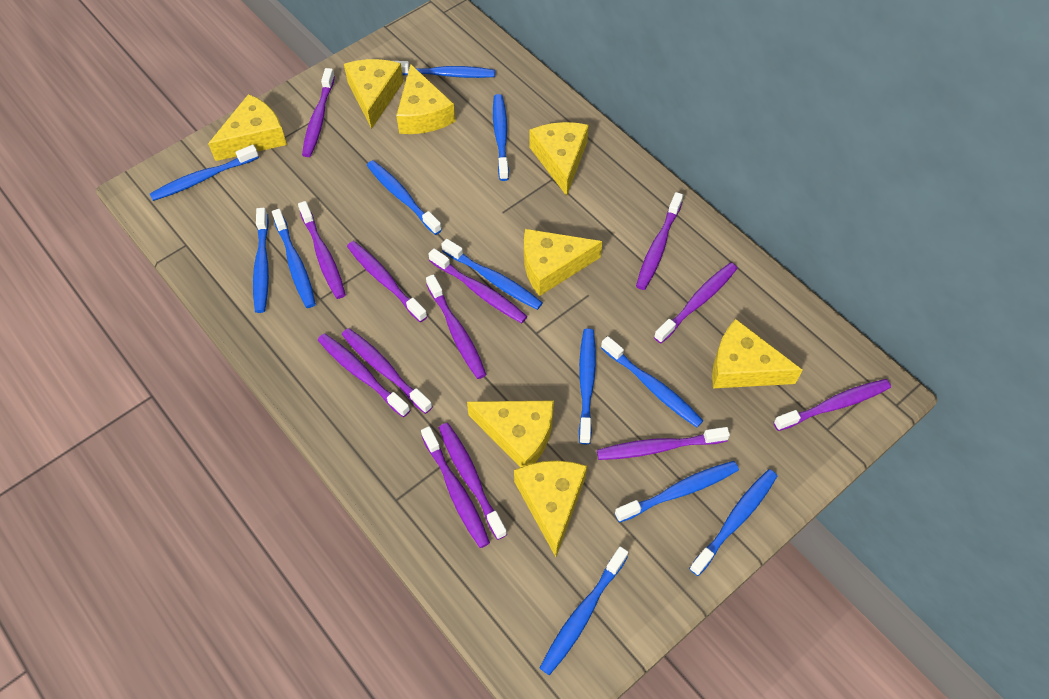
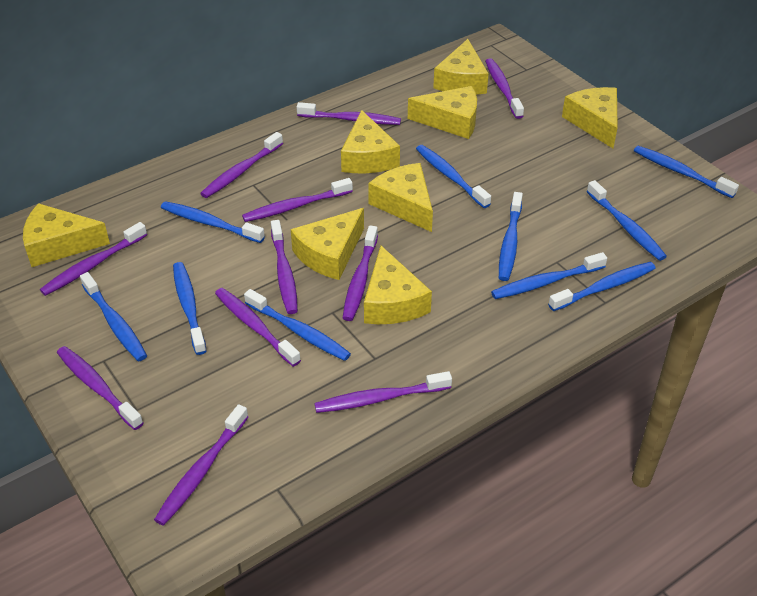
blue toothbrush: 12 -> 10
purple toothbrush: 13 -> 11

